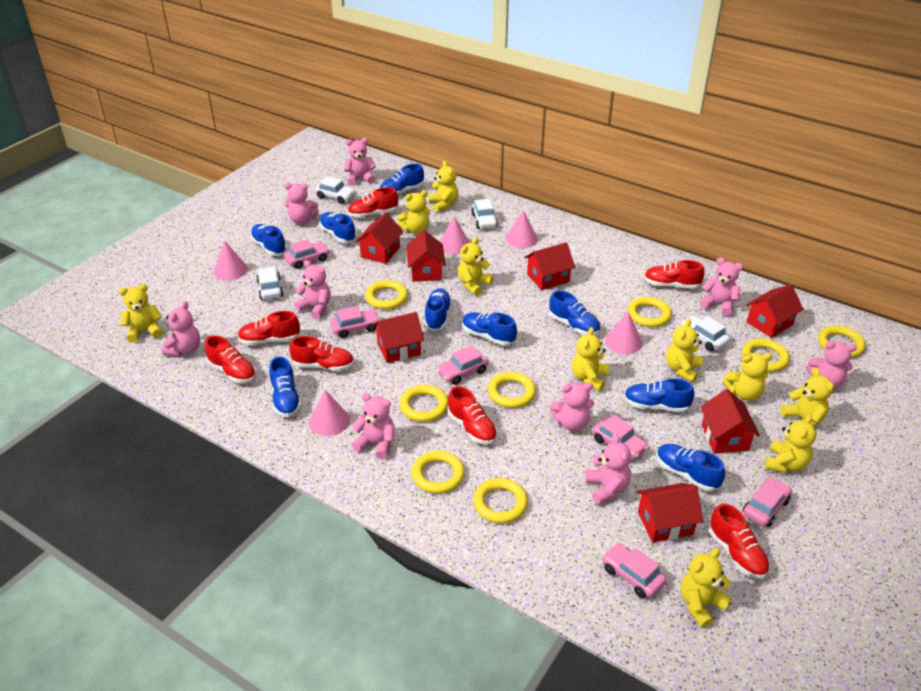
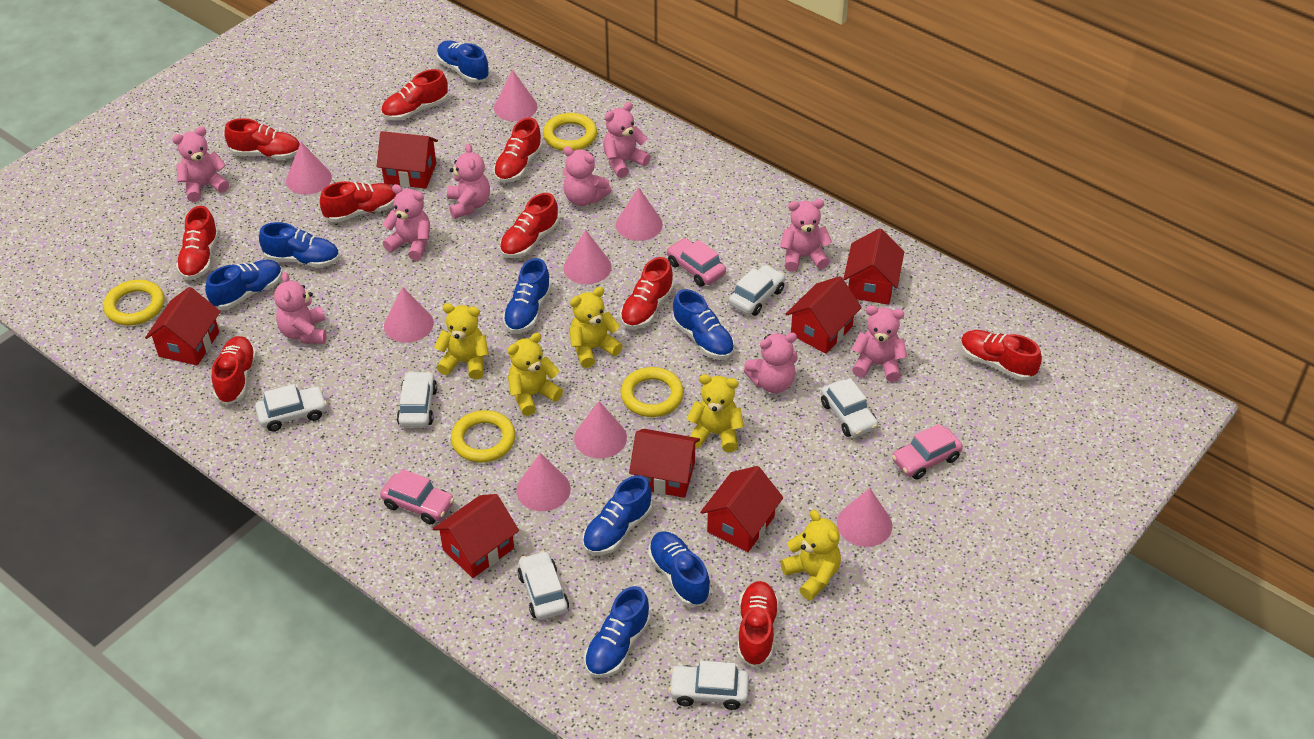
blue shoe: 9 -> 8
pink car: 6 -> 3
pink cone: 5 -> 8
red shoe: 7 -> 10
white car: 4 -> 6
yellow ring: 8 -> 4
yellow teddy bear: 10 -> 5

